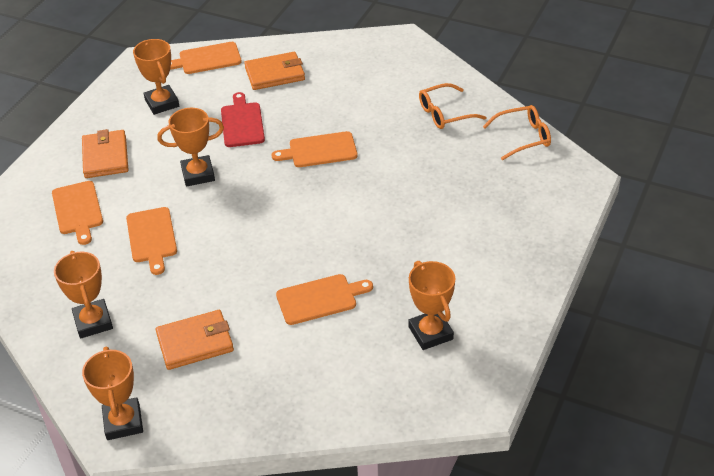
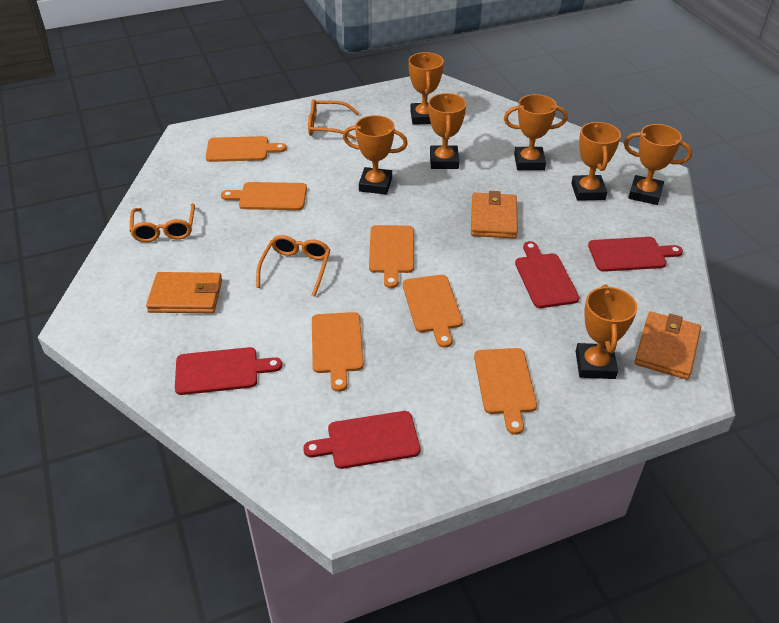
orange cutting board: 5 -> 6
orange glasses: 2 -> 3
orange trophy: 5 -> 7
red cutting board: 1 -> 4

